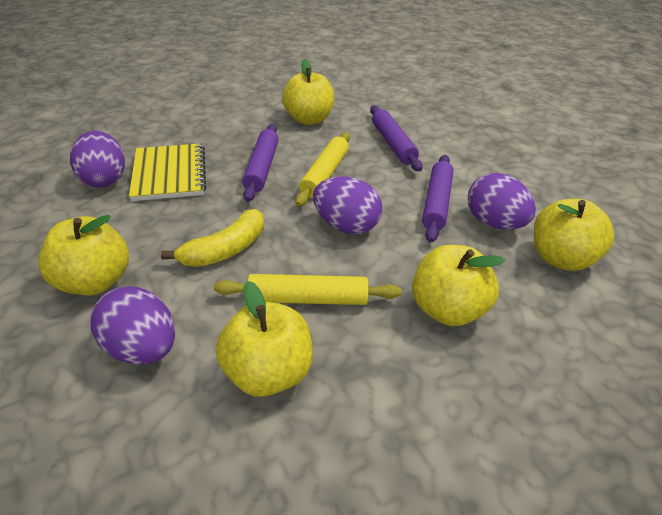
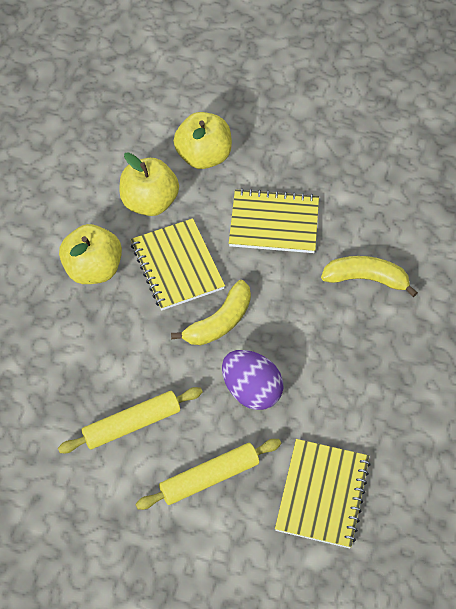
purple egg: 4 -> 1
purple rolling pin: 3 -> 0
yellow apple: 5 -> 3
yellow banana: 1 -> 2
yellow notebook: 1 -> 3

